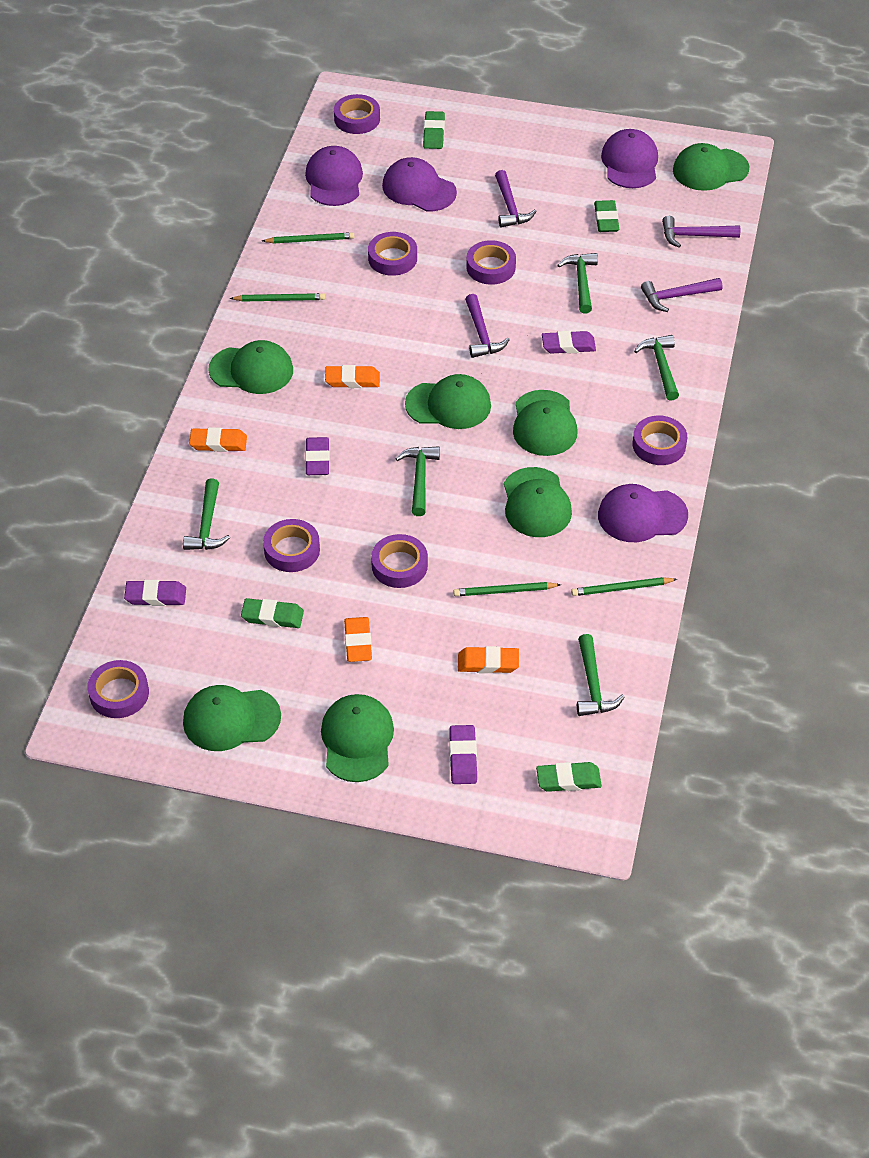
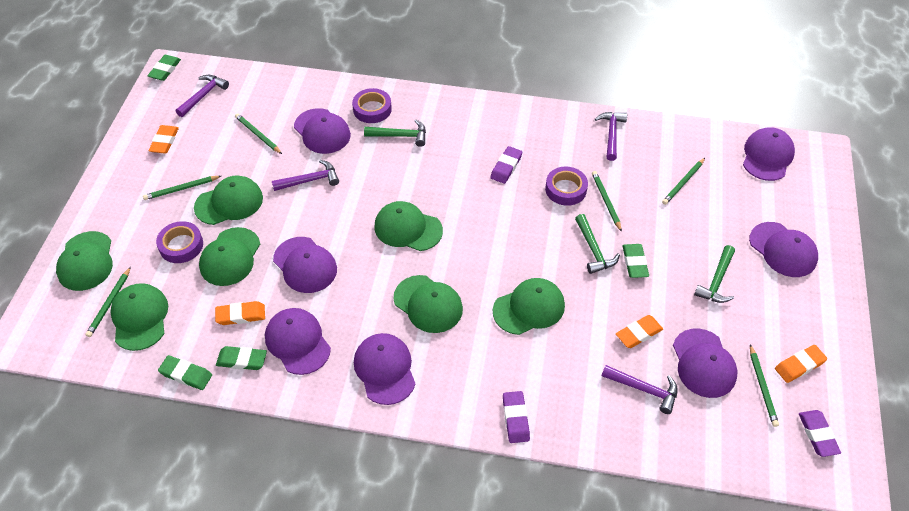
green hammer: 5 -> 3
green pencil: 4 -> 6
purple cap: 4 -> 7
purple eraser: 4 -> 3
purple tape: 7 -> 3

